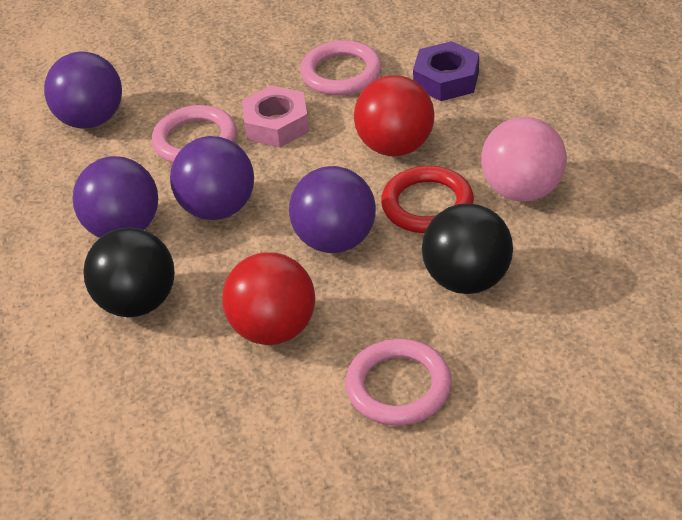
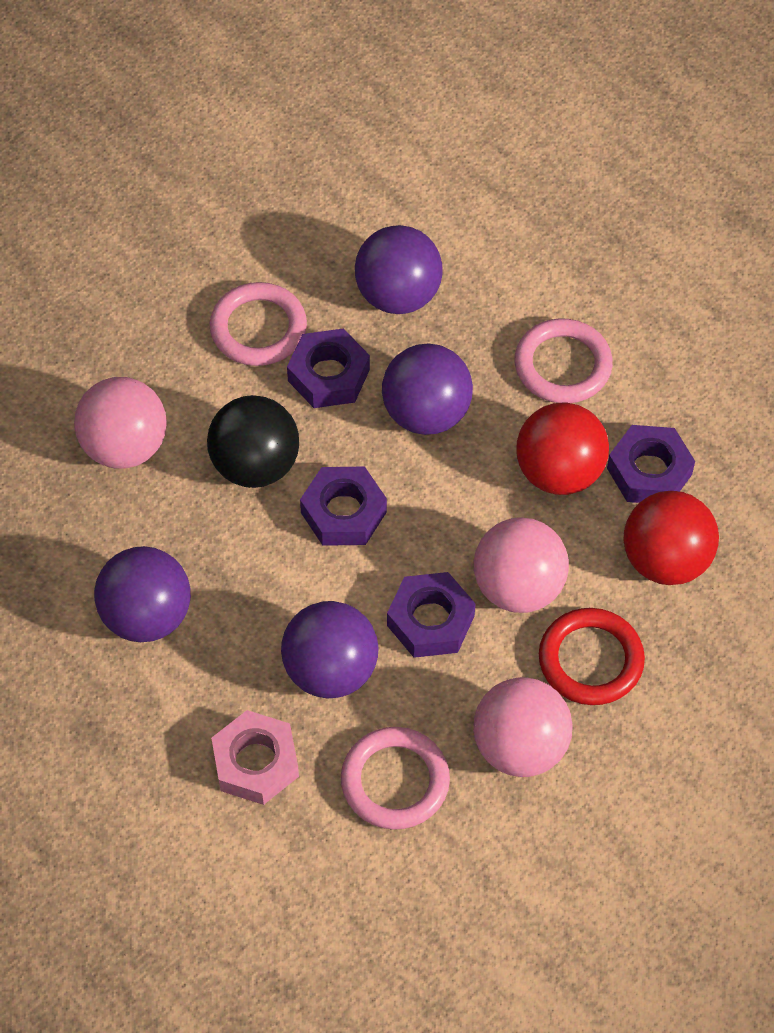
black ball: 2 -> 1
pink ball: 1 -> 3
purple nut: 1 -> 4

